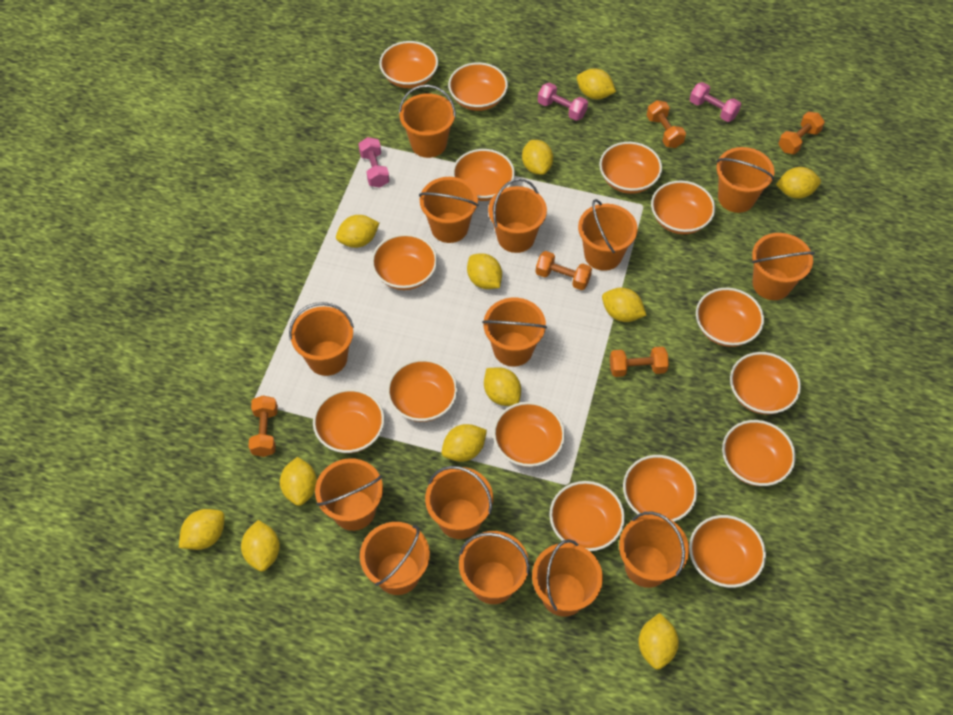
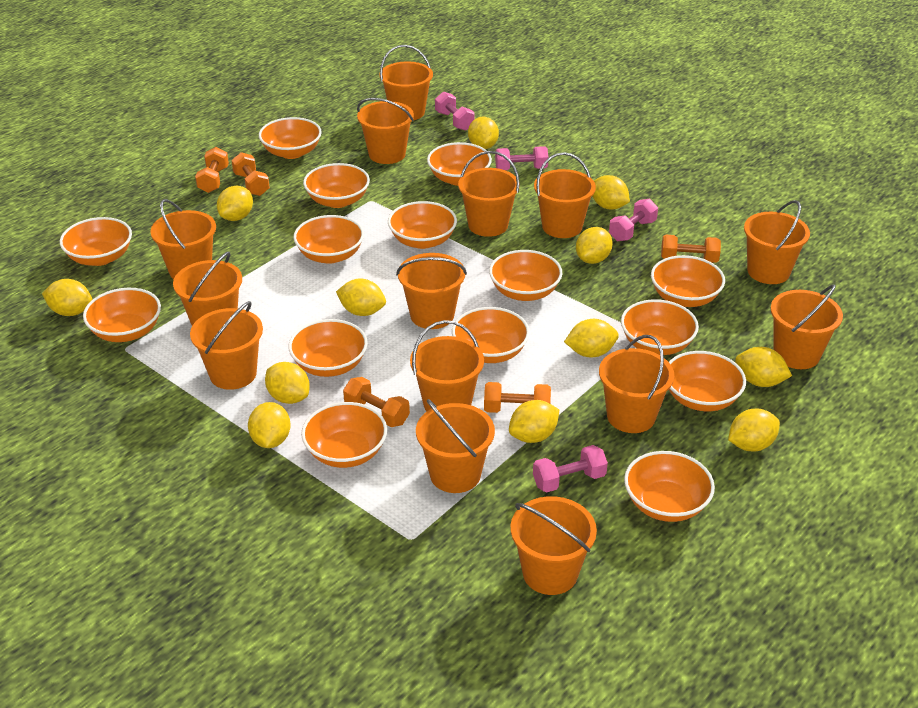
pink dumbbell: 3 -> 4

